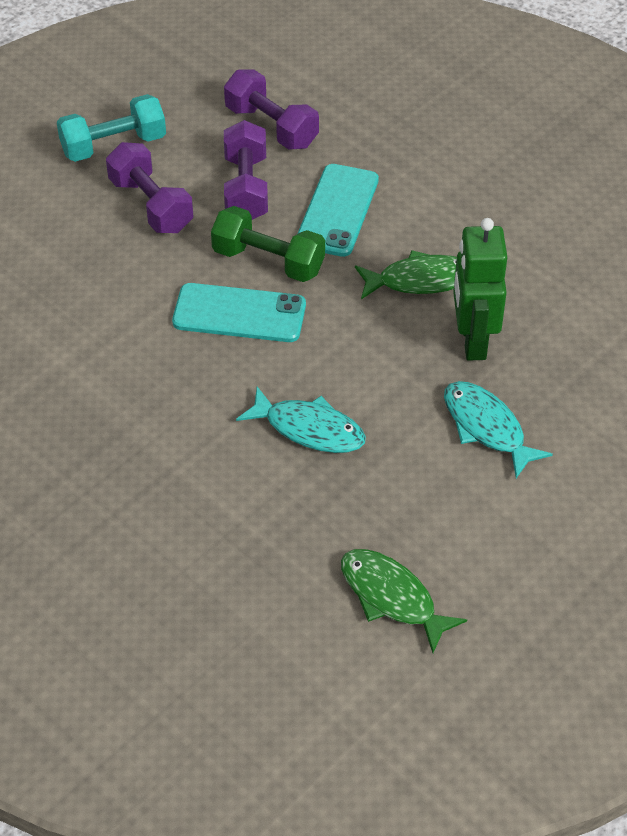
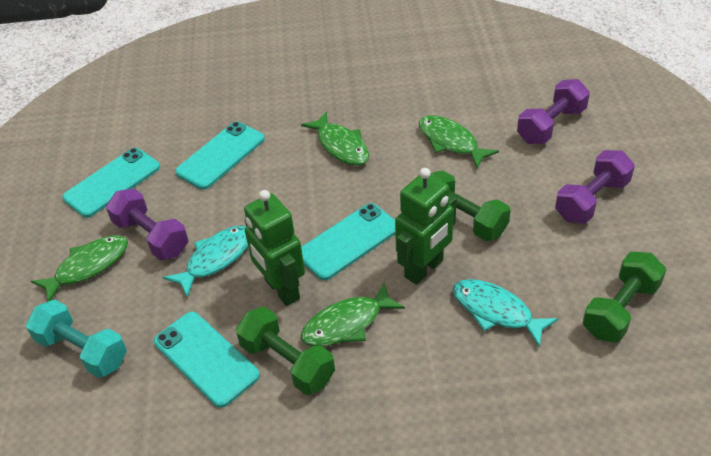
green dumbbell: 1 -> 3
green fish: 2 -> 4
green robot: 1 -> 2
turquoise phone: 2 -> 4

